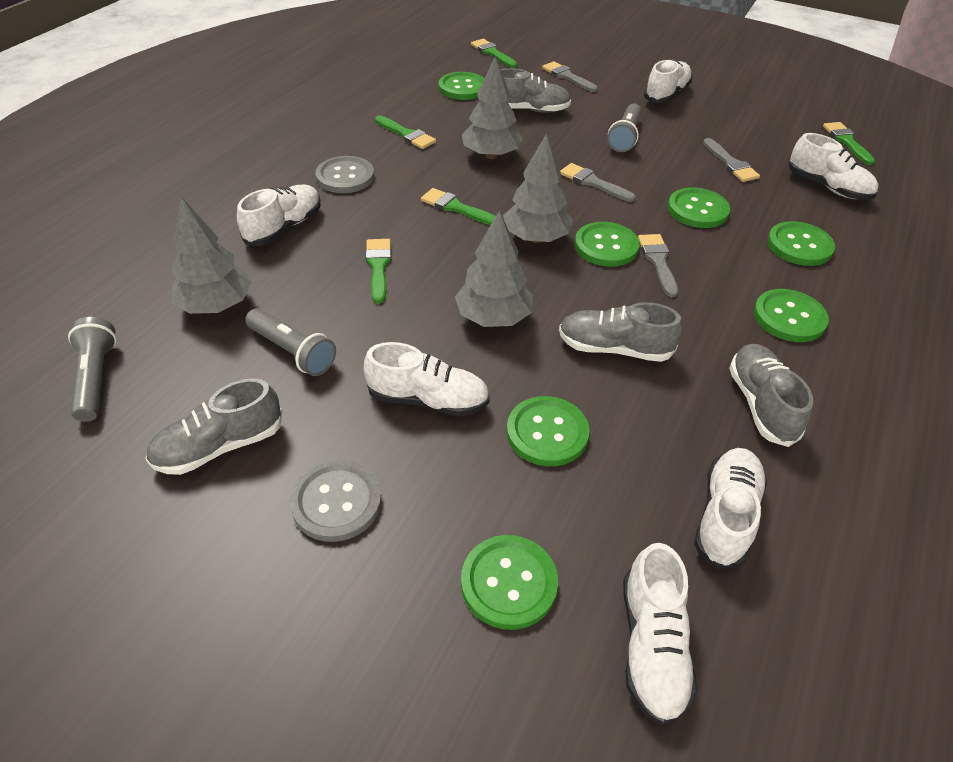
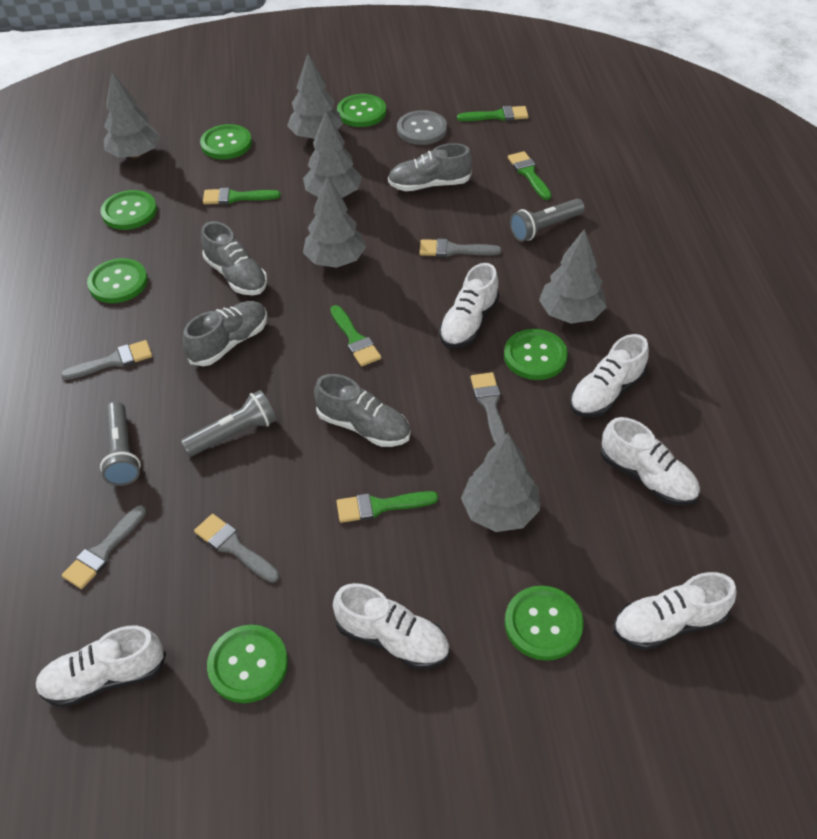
grey brush: 4 -> 5
grey button: 2 -> 1
grey tree: 4 -> 6

